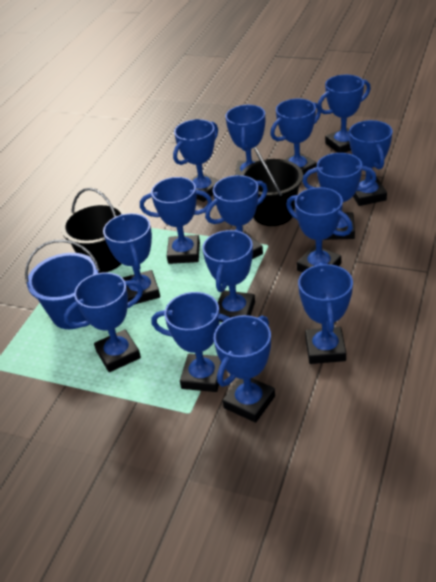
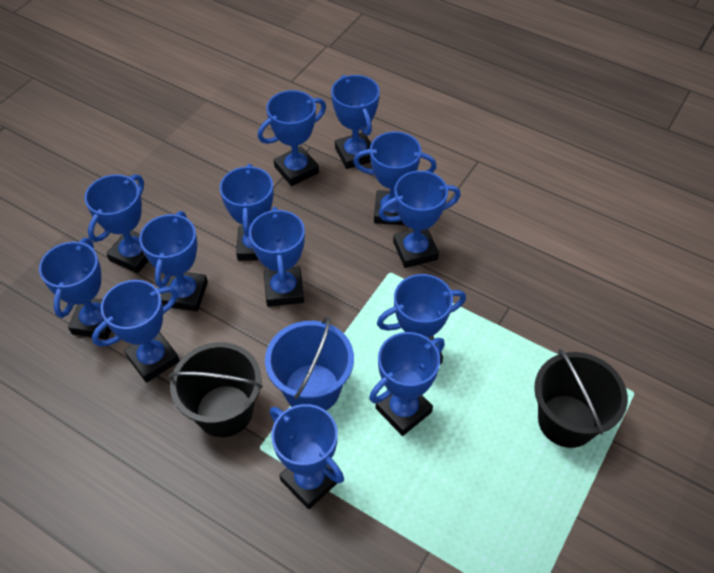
blue trophy: 15 -> 13

